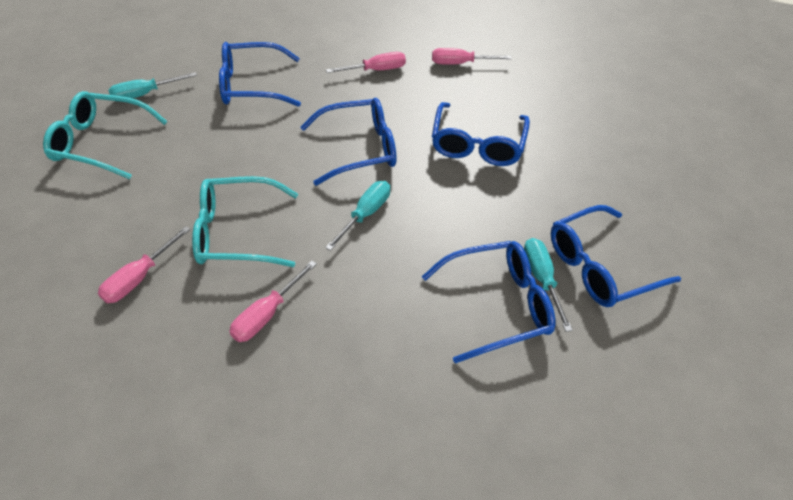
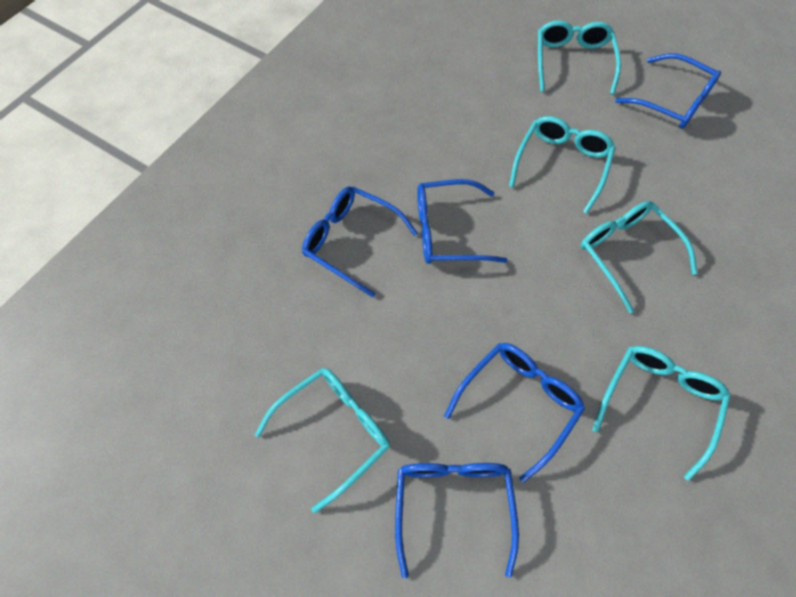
pink screwdriver: 4 -> 0
turquoise glasses: 2 -> 5
turquoise screwdriver: 3 -> 0

